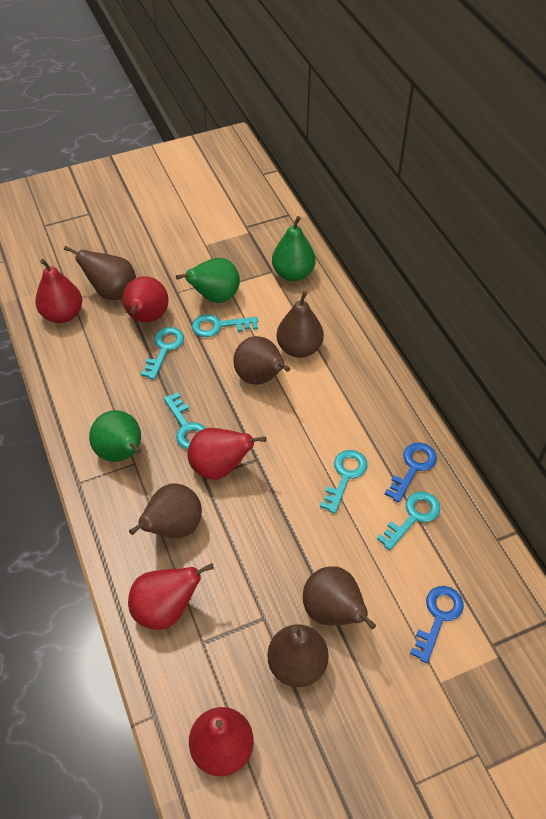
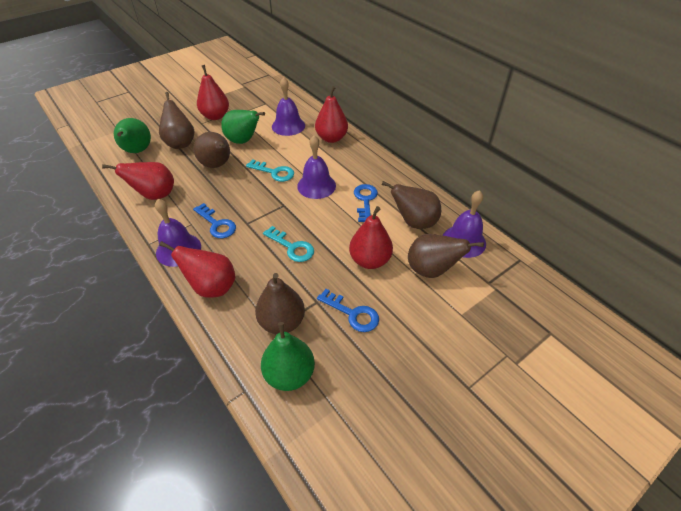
blue key: 2 -> 3
brown pear: 6 -> 5
purple bell: 0 -> 4
turquoise key: 5 -> 2

